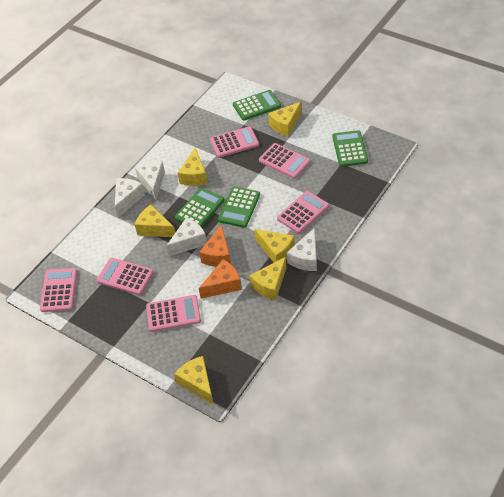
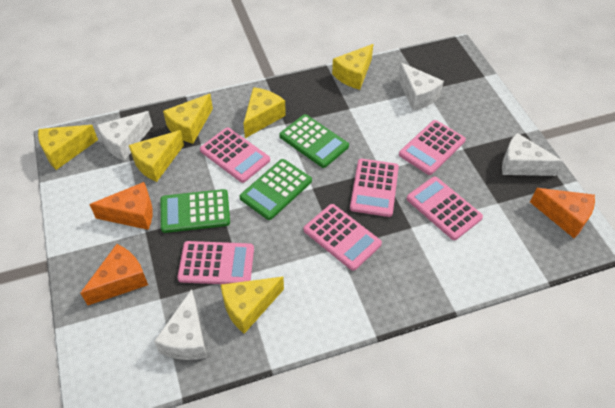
green calculator: 4 -> 3
orange cheese: 2 -> 3

